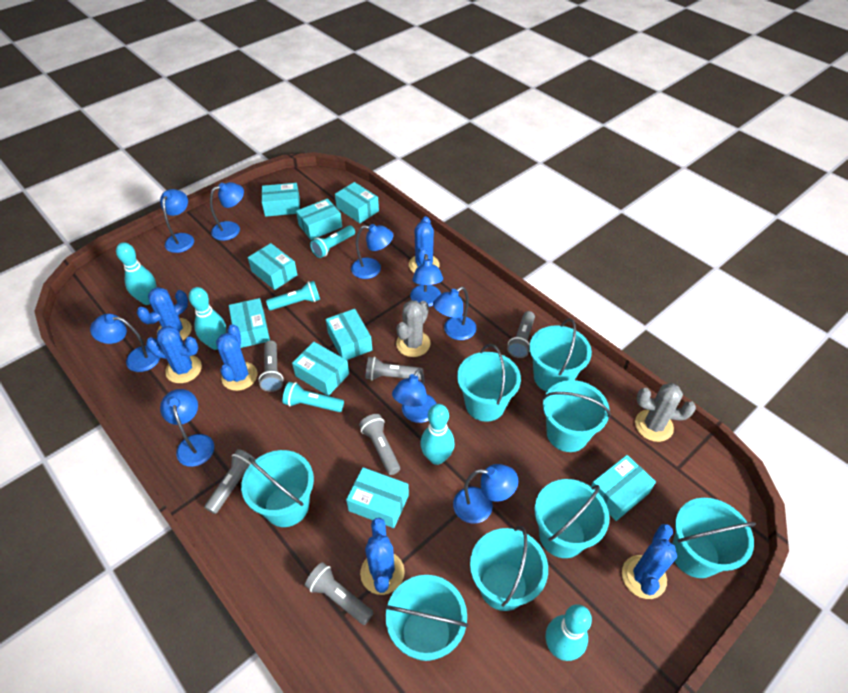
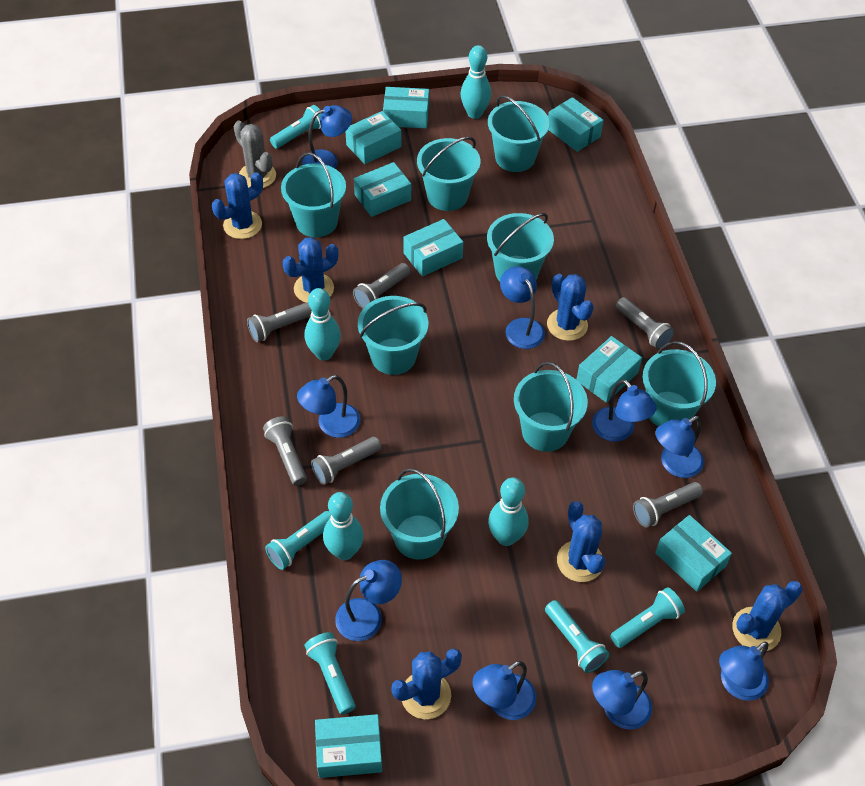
grey cactus: 2 -> 1
turquoise box: 9 -> 8
turquoise flashlight: 3 -> 5

